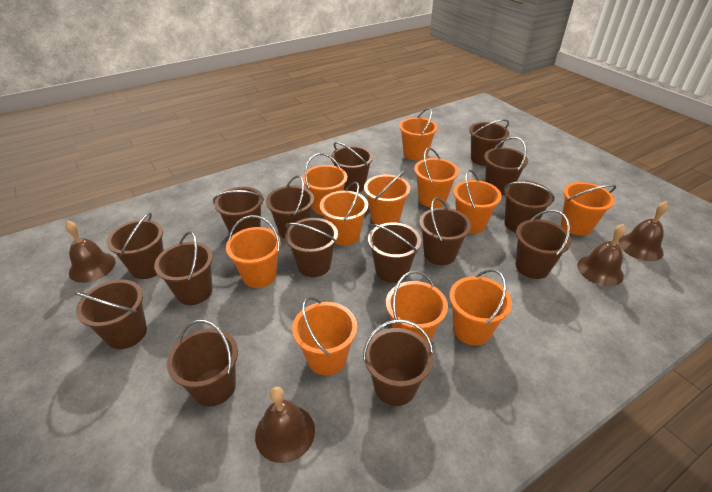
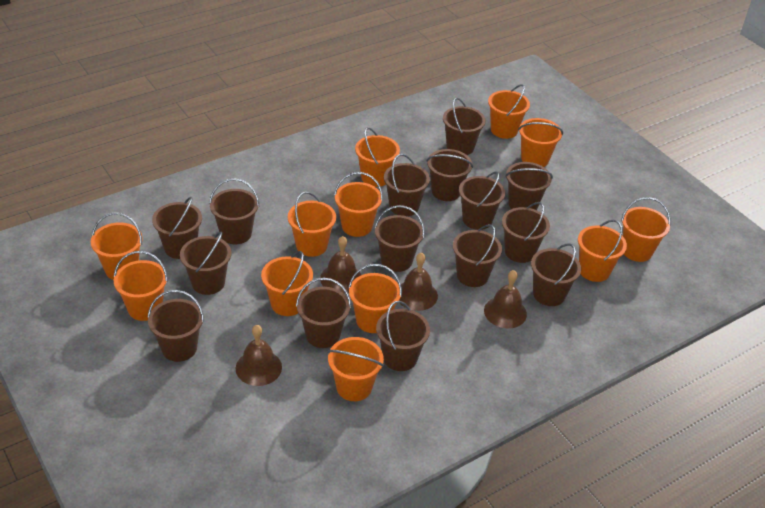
orange bucket: 11 -> 12

